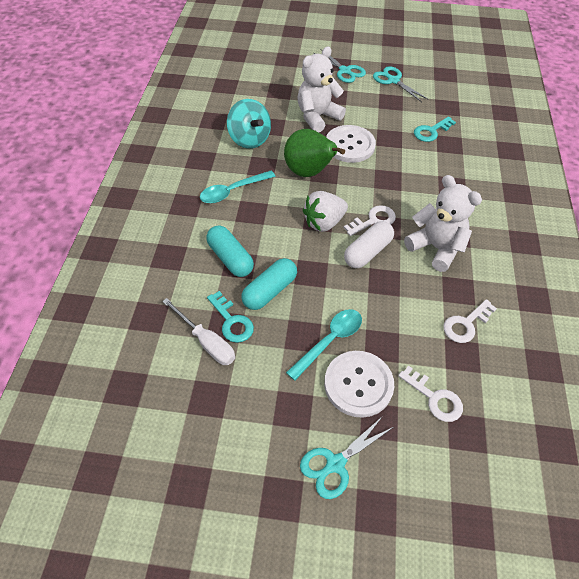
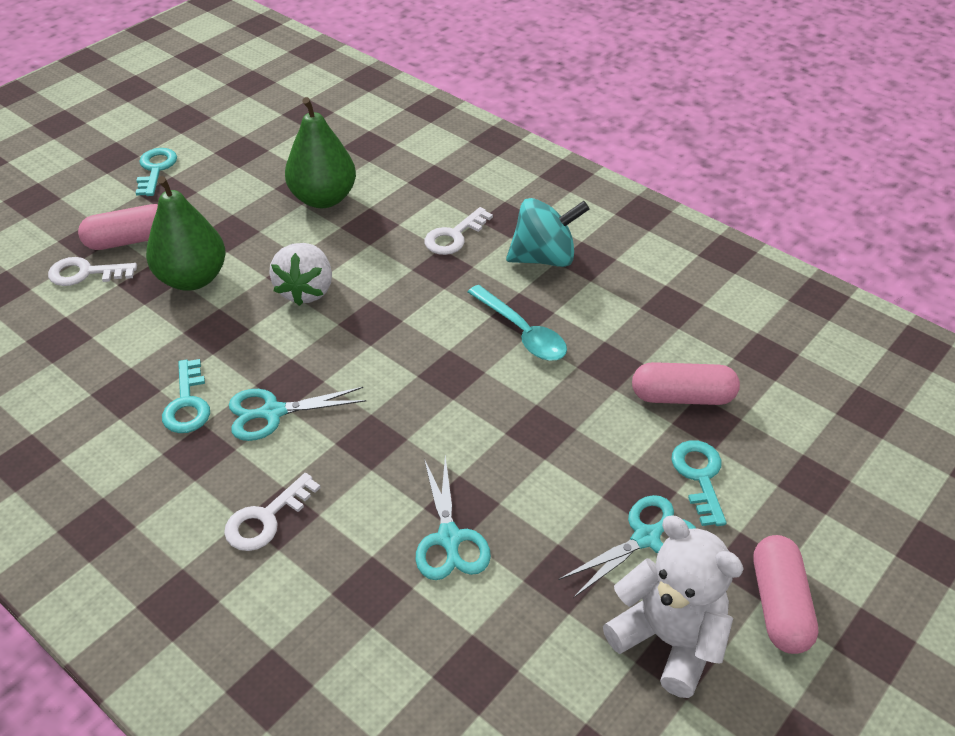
green pear: 1 -> 2
pink capsule: 0 -> 3
turquoise capsule: 2 -> 0
turquoise key: 2 -> 3
turquoise spoon: 2 -> 1
white button: 2 -> 0
white capsule: 1 -> 0
white screwdriver: 1 -> 0
white teddy bear: 2 -> 1

